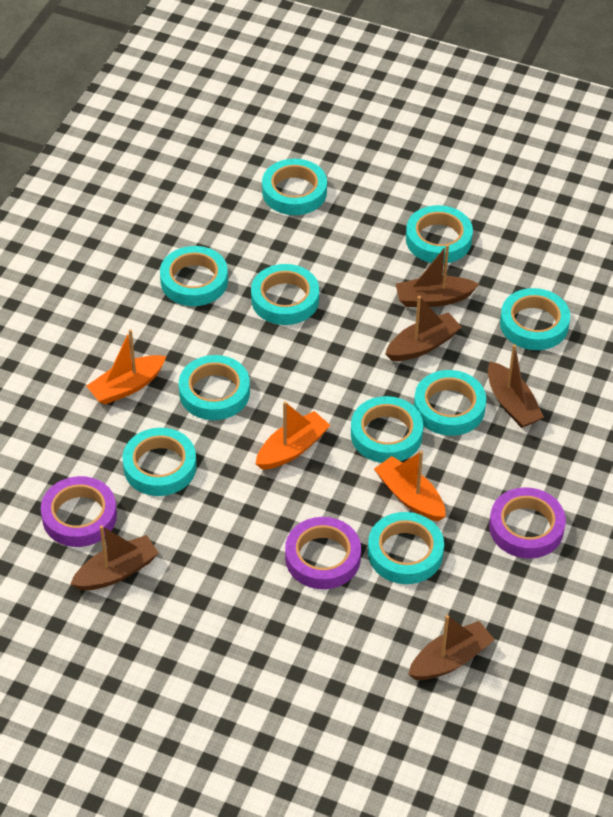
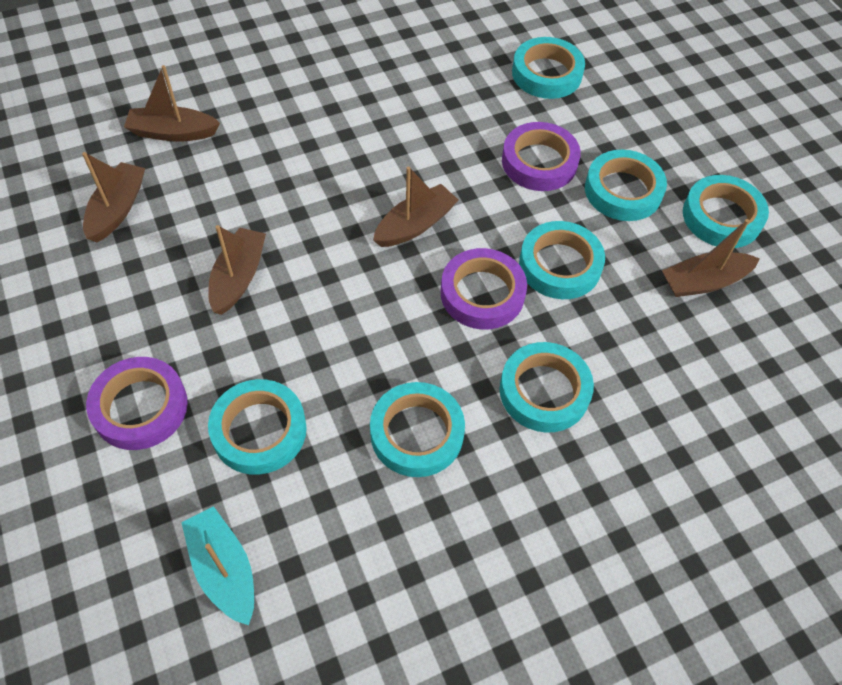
orange boat: 3 -> 0
turquoise boat: 0 -> 1
turquoise tape: 10 -> 7

